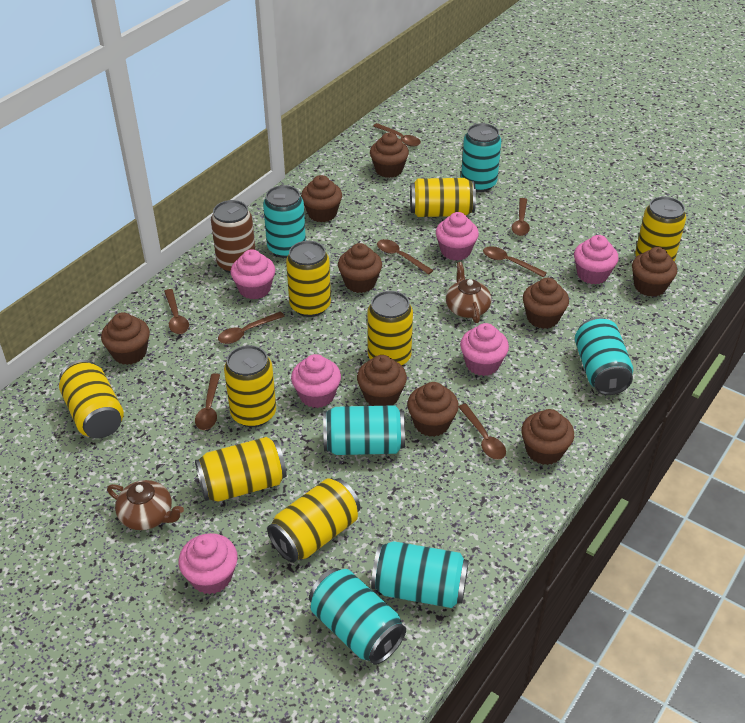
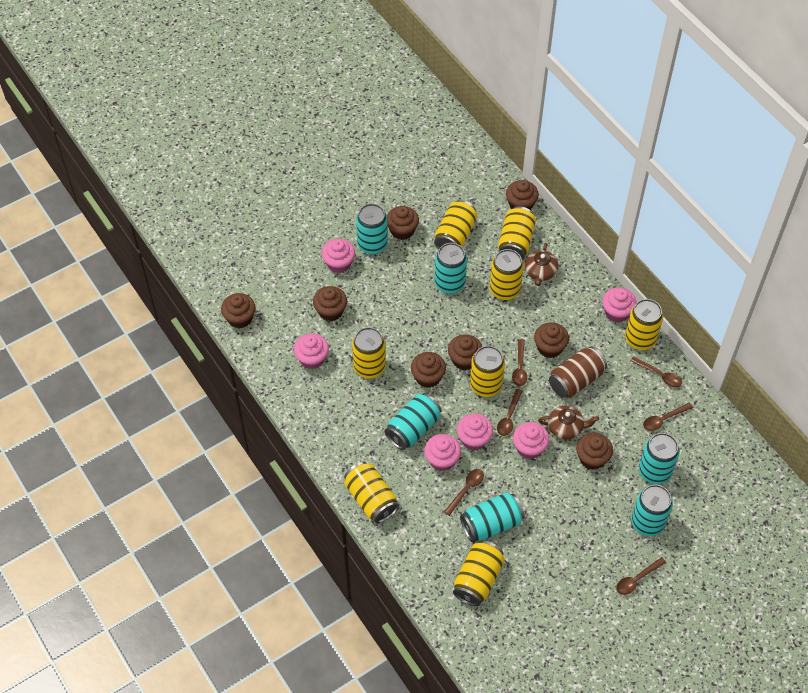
brown cupcake: 9 -> 8
brown spoon: 8 -> 6

